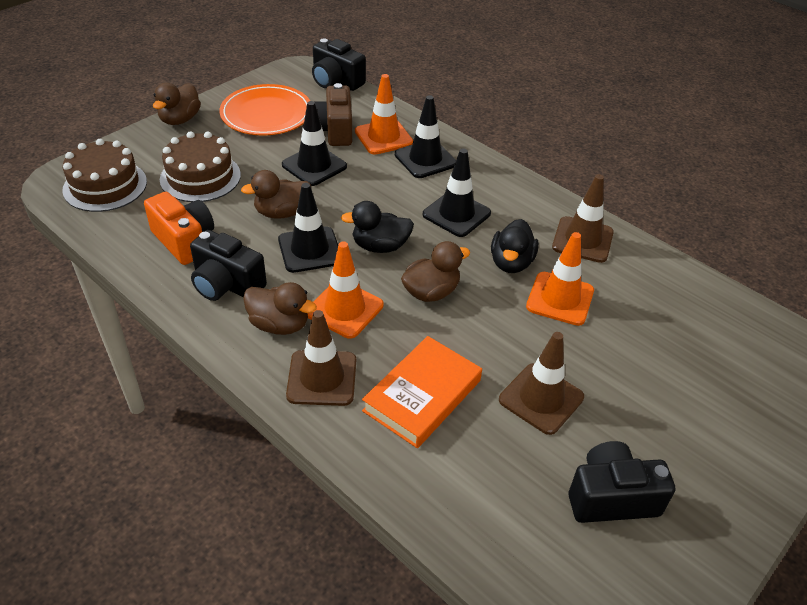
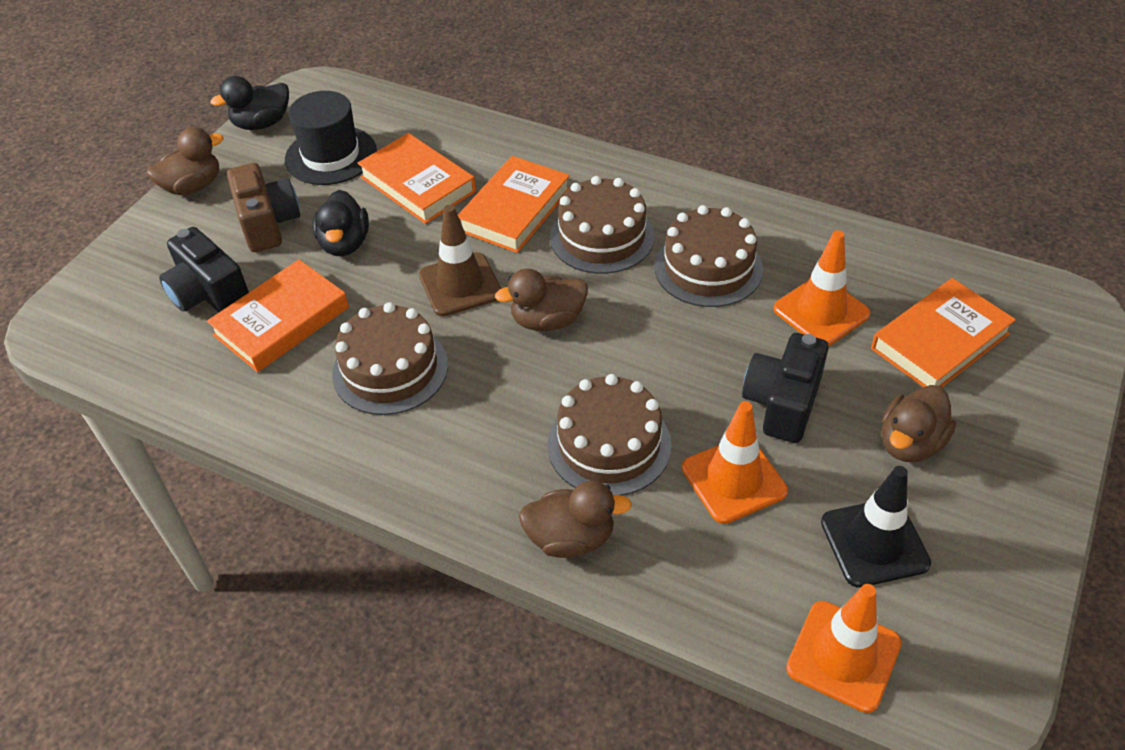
black camera: 3 -> 2
black hat: 0 -> 1
black traffic cone: 4 -> 1
brown cake: 2 -> 4
brown traffic cone: 3 -> 1
orange book: 1 -> 4
orange camera: 1 -> 0
orange plate: 1 -> 0

